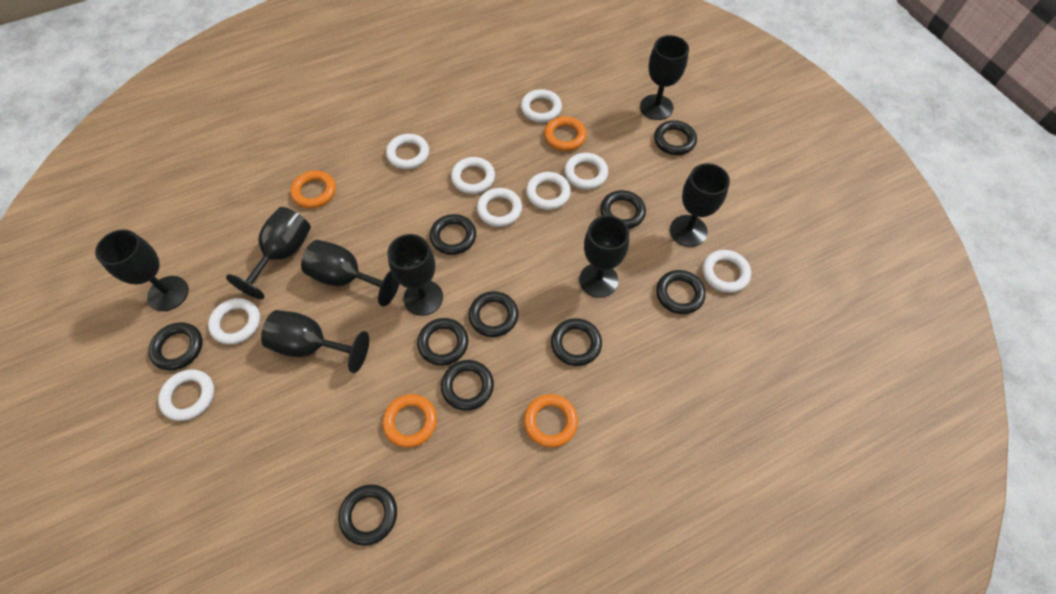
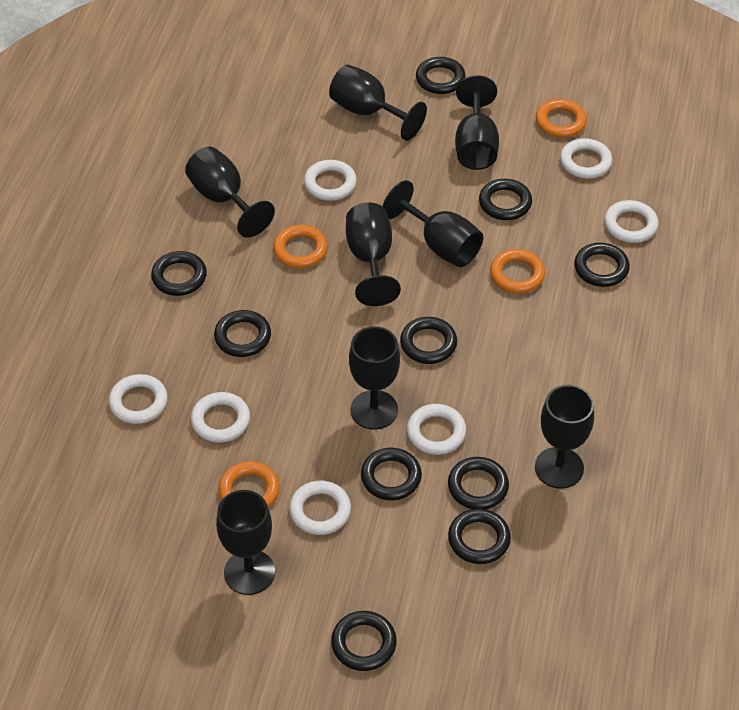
white ring: 9 -> 7

